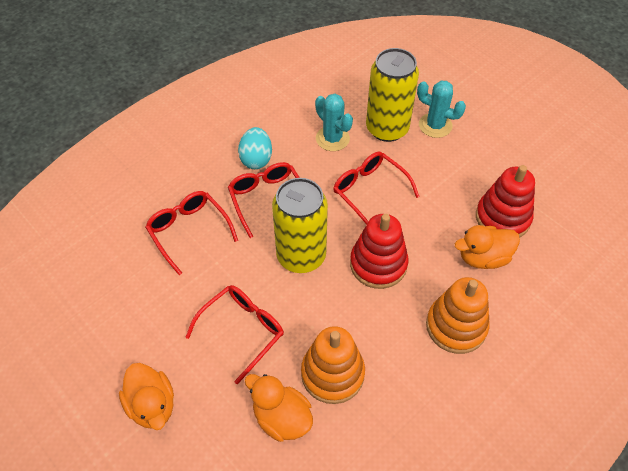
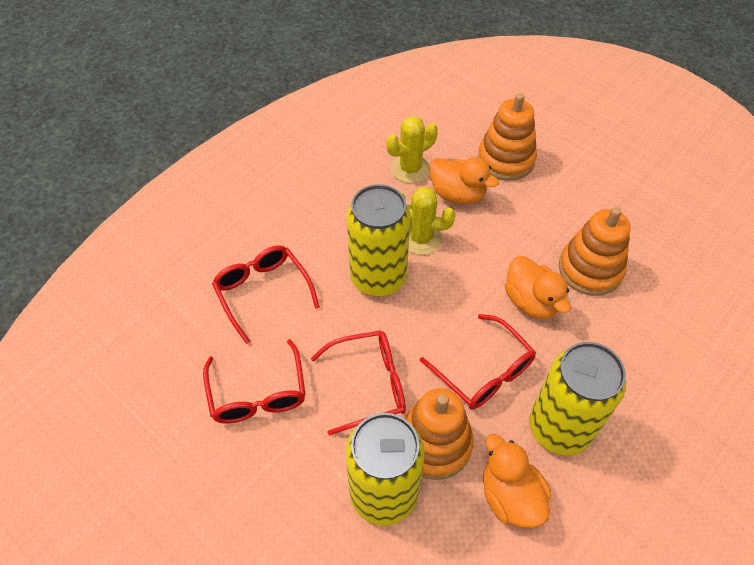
orange stacking toy: 2 -> 3
red stacking toy: 2 -> 0
turquoise cactus: 2 -> 0
turquoise egg: 1 -> 0
yellow cactus: 0 -> 2
yellow can: 2 -> 3

